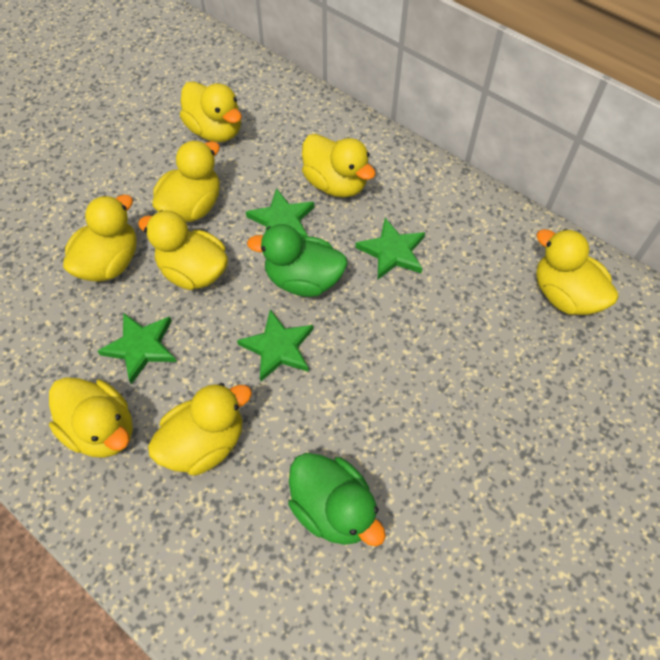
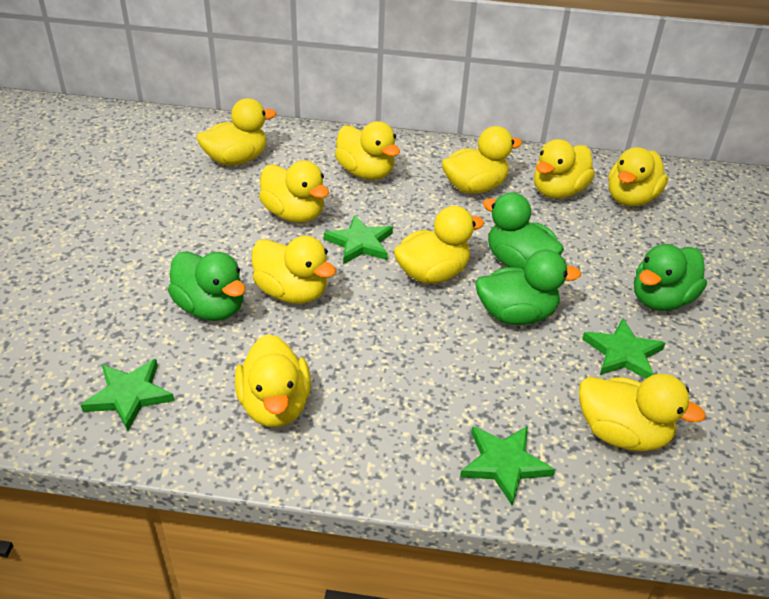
green duck: 2 -> 4
yellow duck: 8 -> 10

